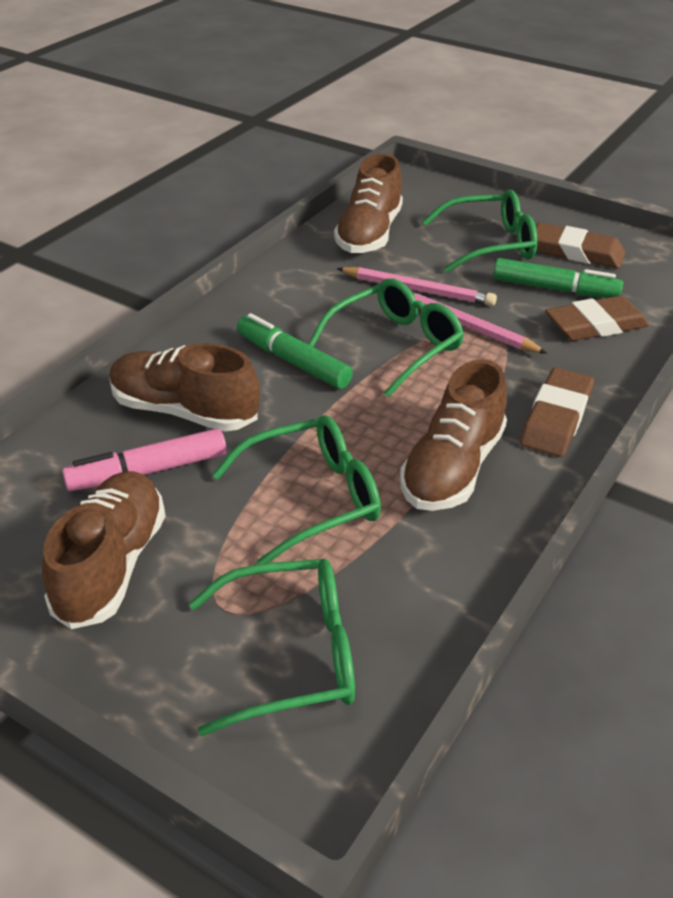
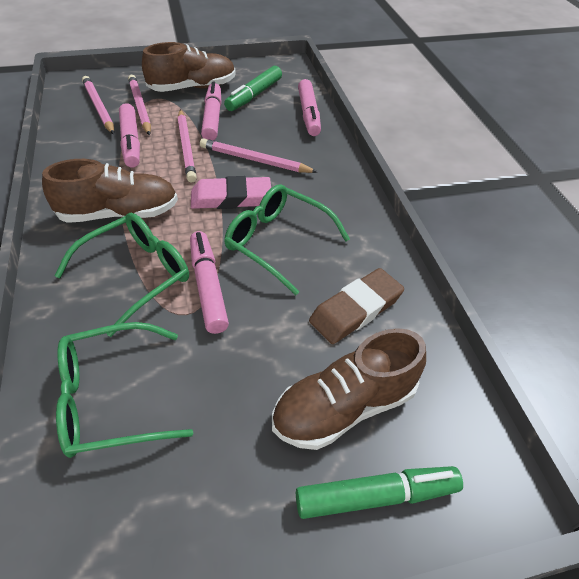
brown eraser: 3 -> 1
brown shoe: 4 -> 3
green glasses: 4 -> 3
pink eraser: 0 -> 1
pink marker: 1 -> 4
pink pencil: 2 -> 4

